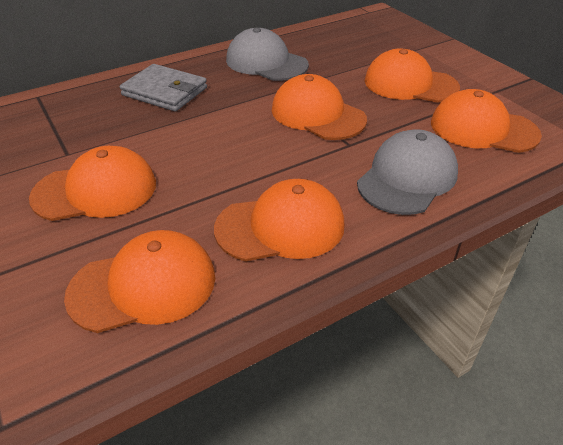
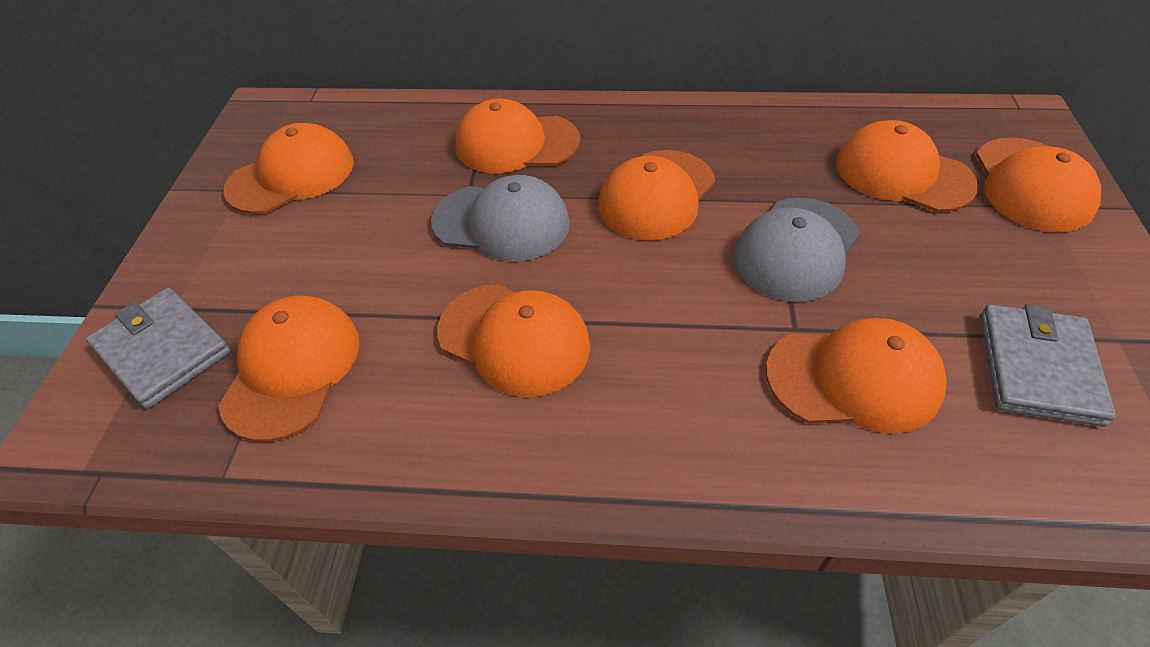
grey wallet: 1 -> 2
orange cap: 6 -> 8

